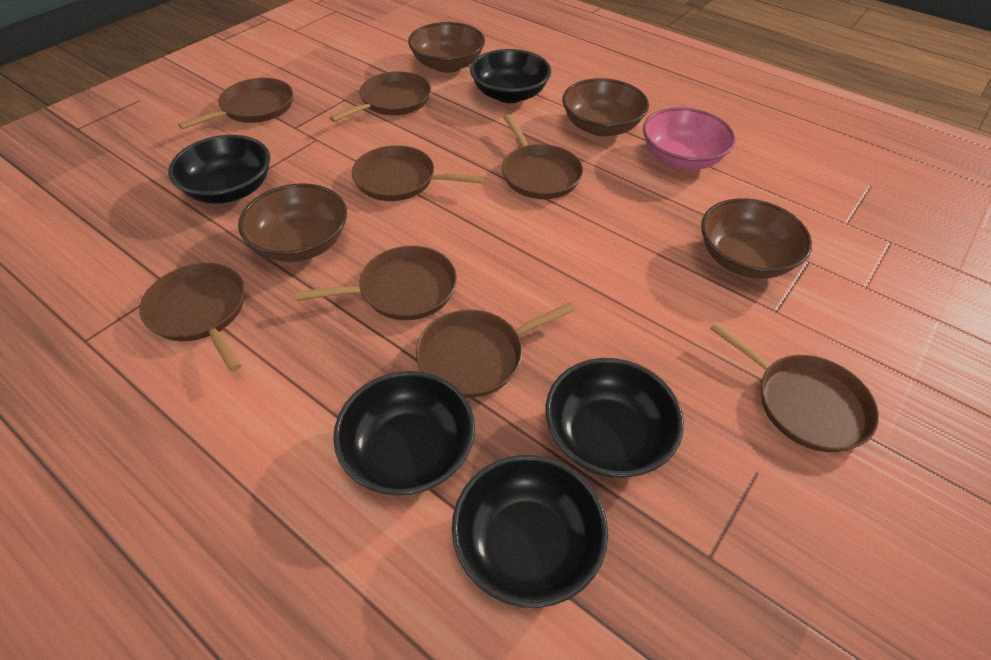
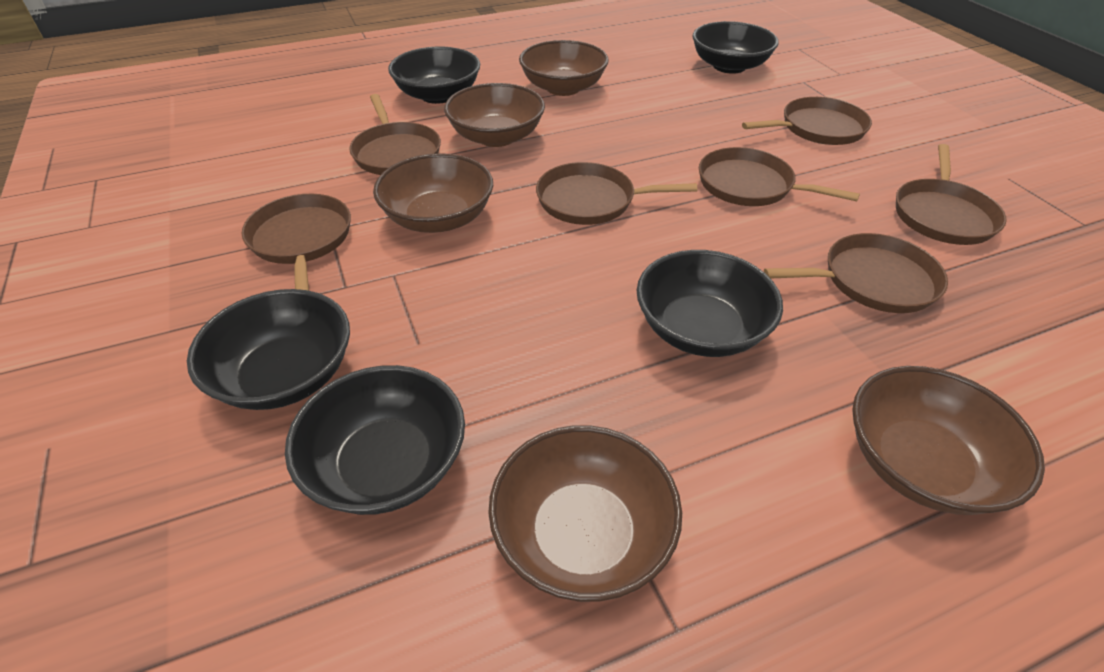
brown bowl: 4 -> 5
brown pan: 8 -> 7
pink bowl: 1 -> 0

